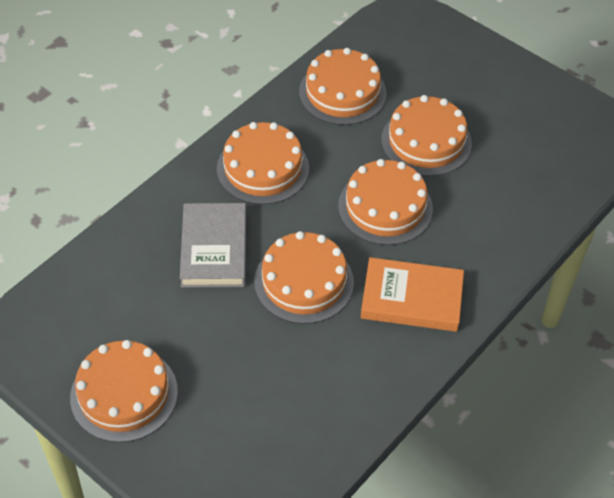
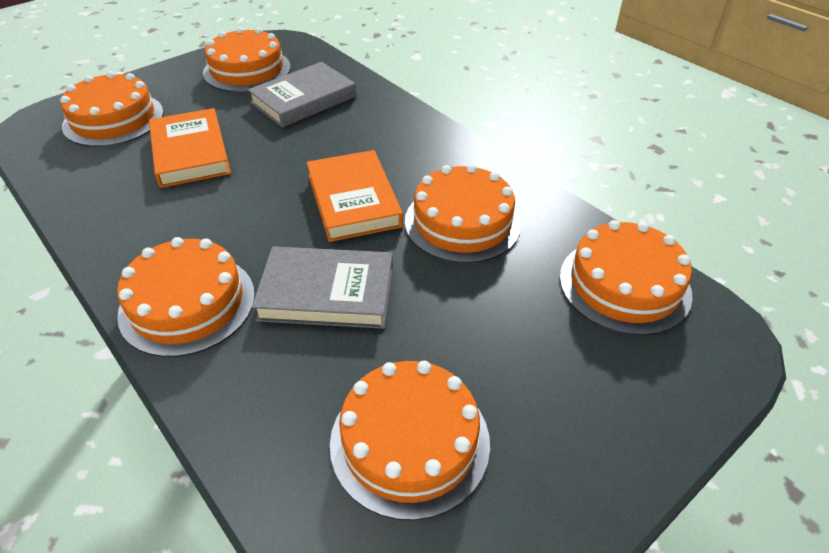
grey book: 1 -> 2
orange book: 1 -> 2

